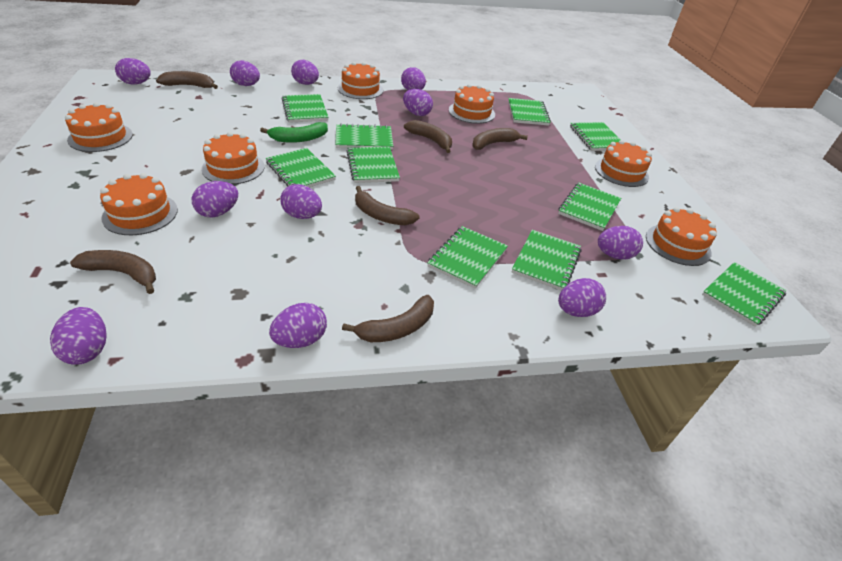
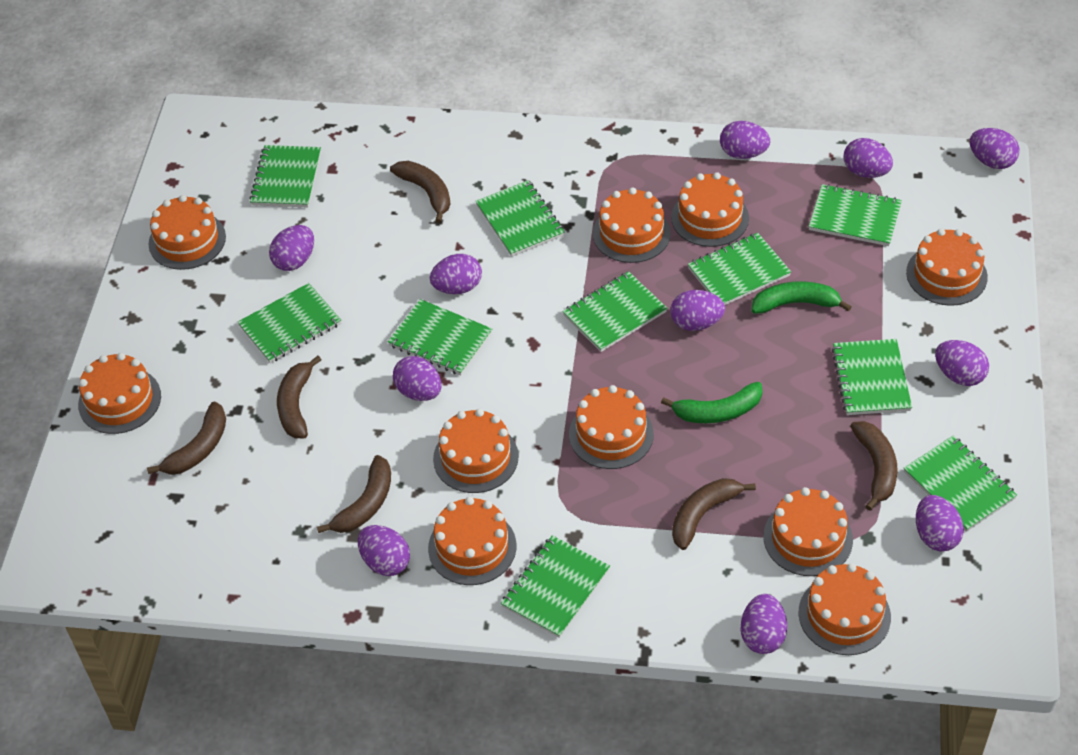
green banana: 1 -> 2
orange cake: 7 -> 10

